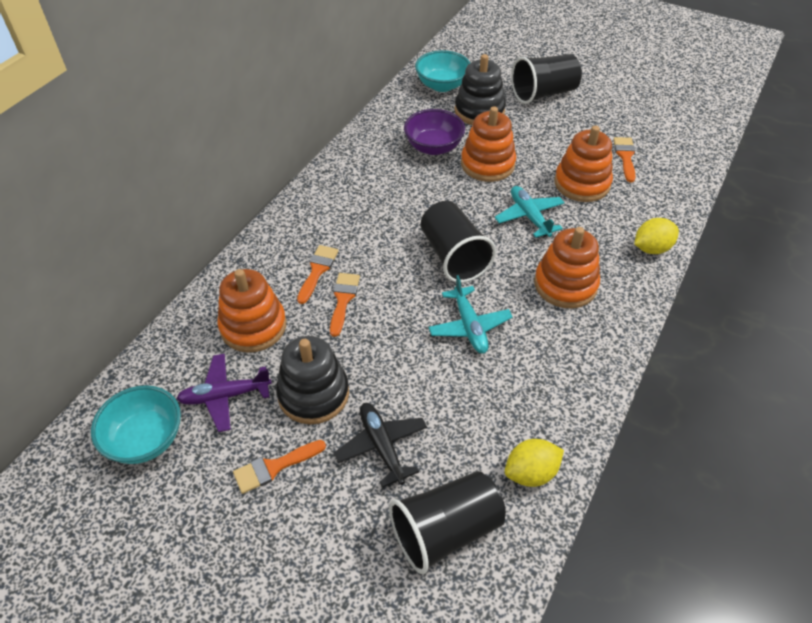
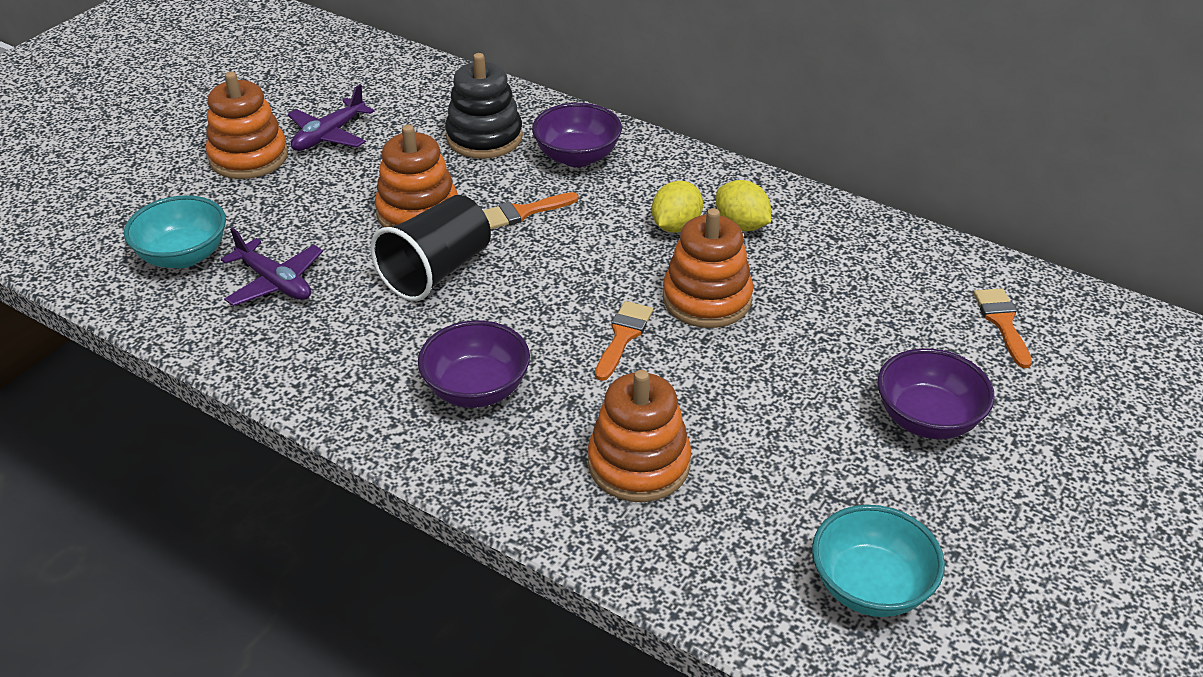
black cup: 3 -> 1
black plane: 1 -> 0
black stacking toy: 2 -> 1
orange brush: 4 -> 3
purple bowl: 1 -> 3
purple plane: 1 -> 2
turquoise plane: 2 -> 0

